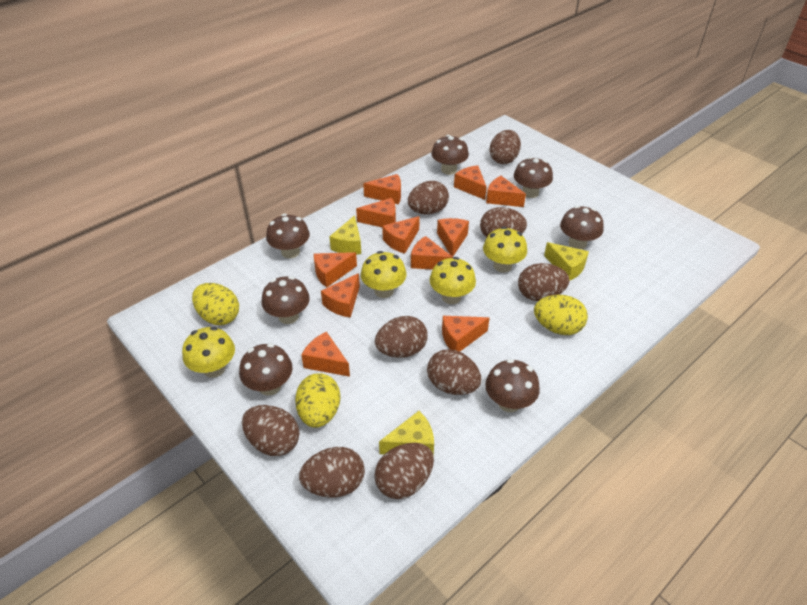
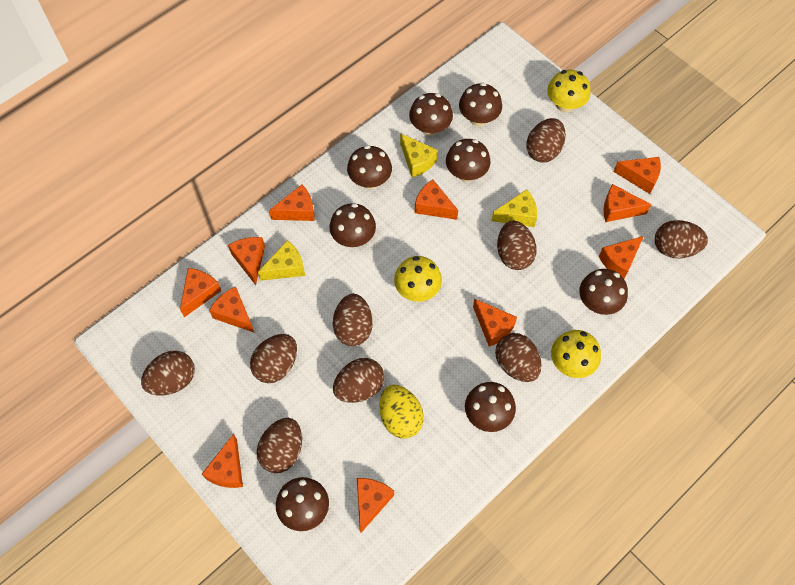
brown mushroom: 7 -> 8
yellow egg: 3 -> 1
yellow mushroom: 4 -> 3

